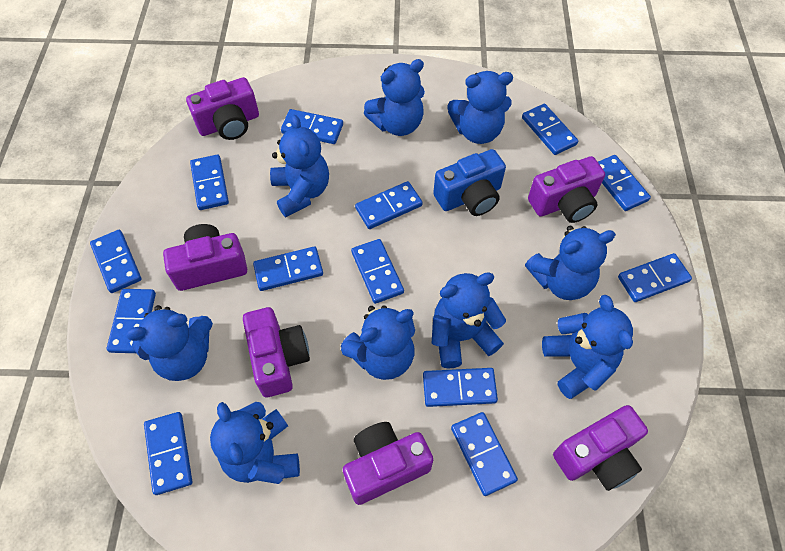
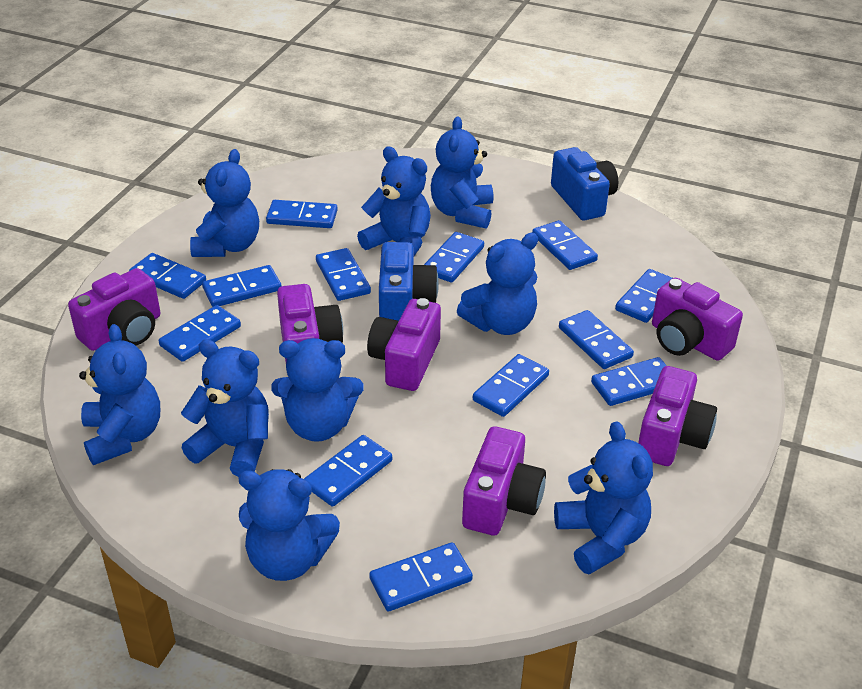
blue camera: 1 -> 2

